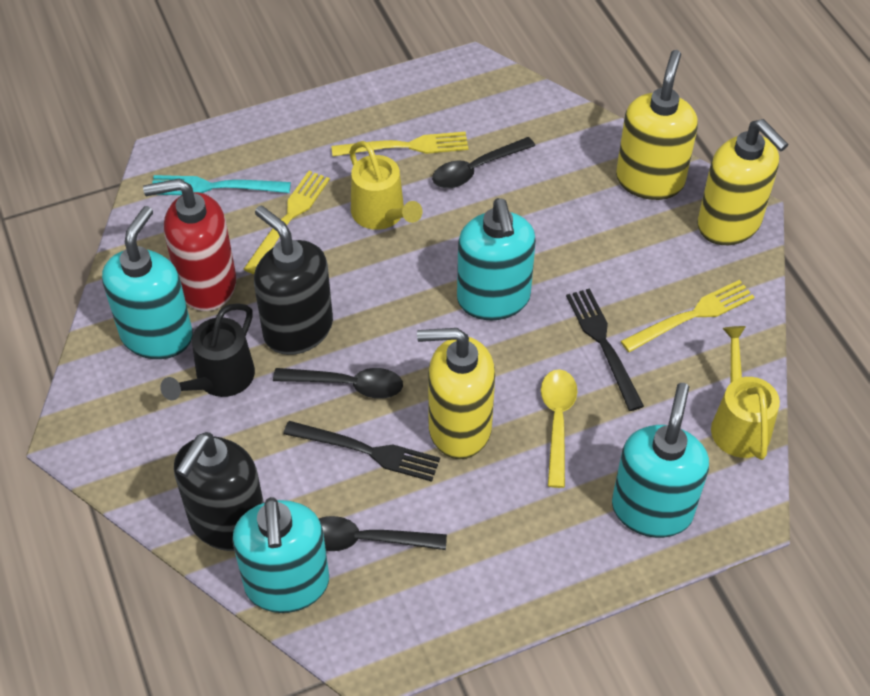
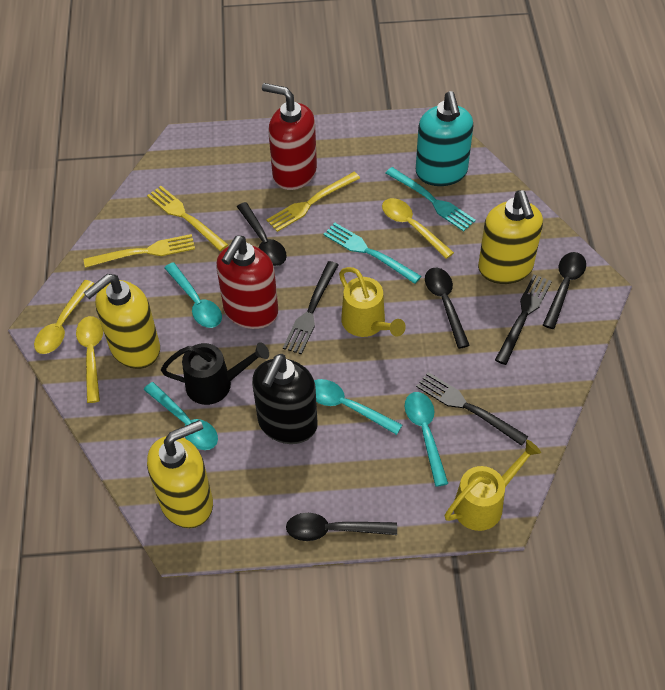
black fork: 2 -> 3
black soap dispenser: 2 -> 1
black spoon: 3 -> 4
red soap dispenser: 1 -> 2
turquoise fork: 1 -> 2
turquoise soap dispenser: 4 -> 1
turquoise spoon: 0 -> 4
yellow spoon: 1 -> 3

